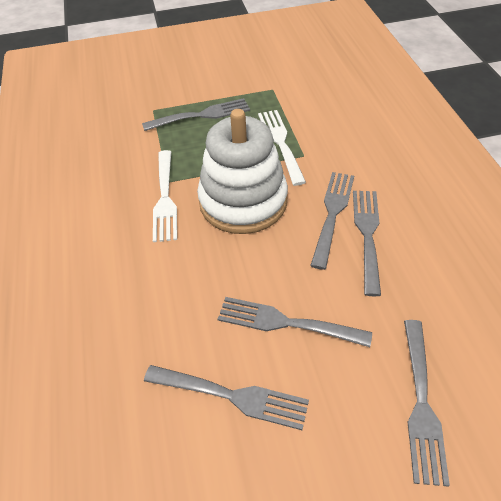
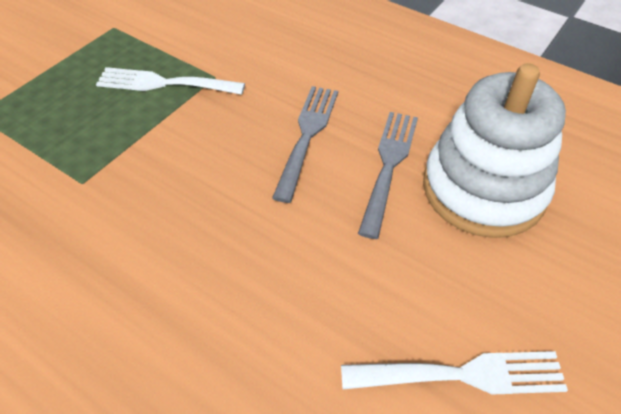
grey fork: 6 -> 2

